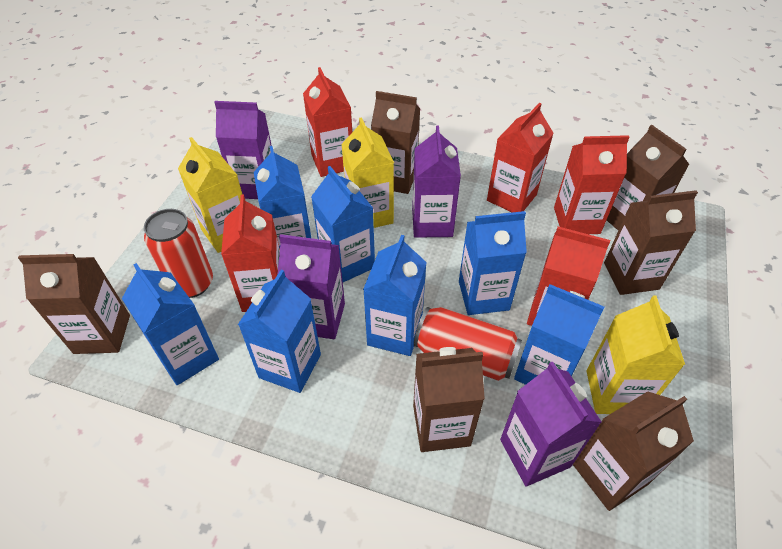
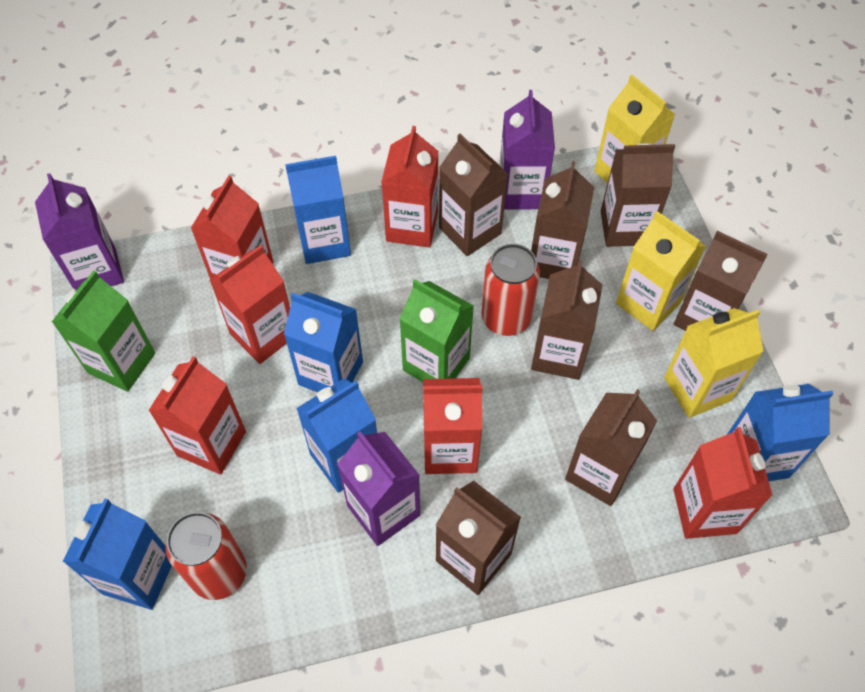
blue carton: 7 -> 5
brown carton: 6 -> 7
green carton: 0 -> 2
purple carton: 4 -> 3
red carton: 5 -> 6

